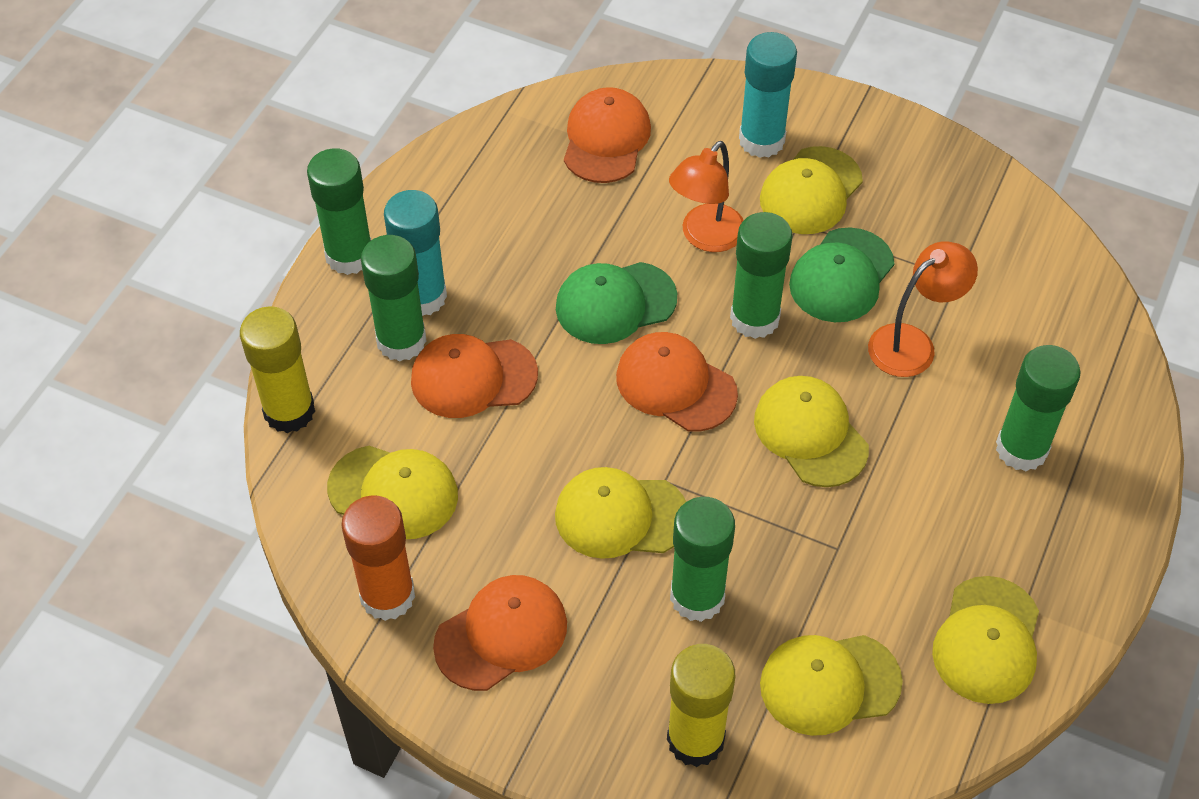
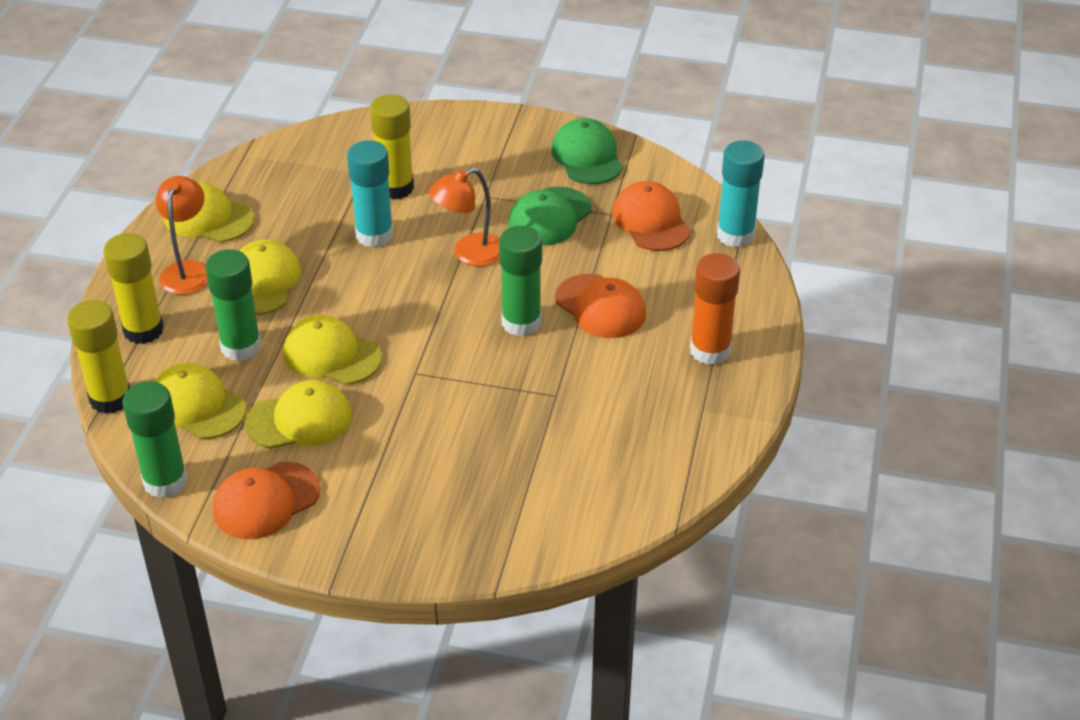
green glue stick: 5 -> 3
orange cap: 4 -> 3
yellow cap: 6 -> 5
yellow glue stick: 2 -> 3

